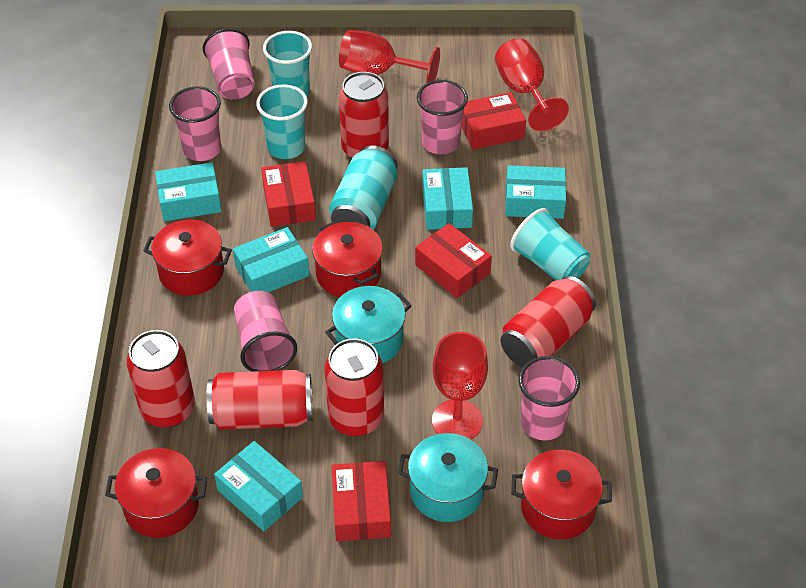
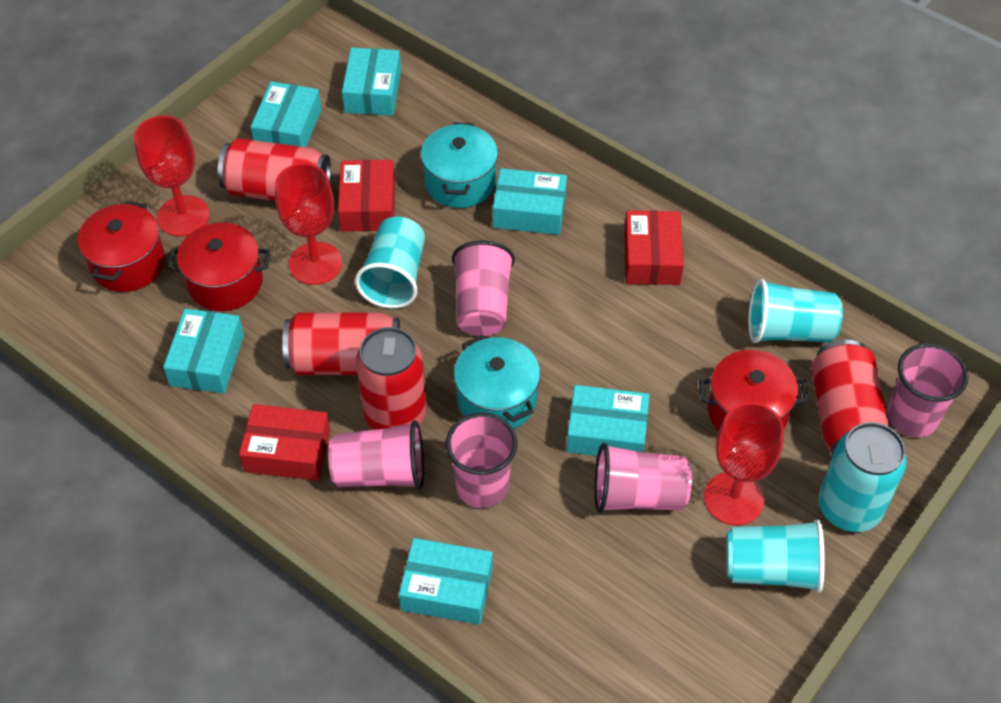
red box: 4 -> 3
red can: 5 -> 4
red pot: 4 -> 3
turquoise box: 5 -> 6

